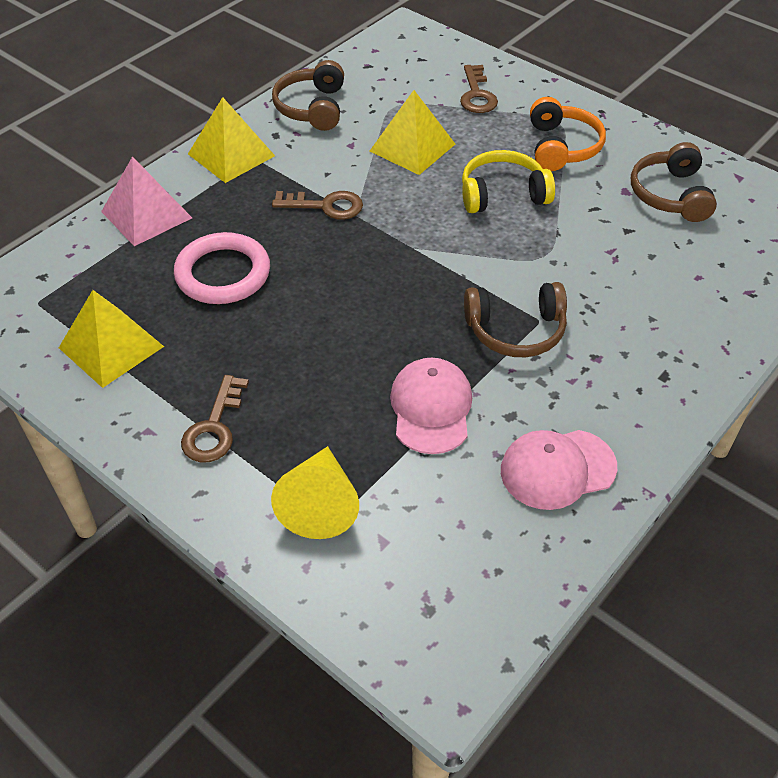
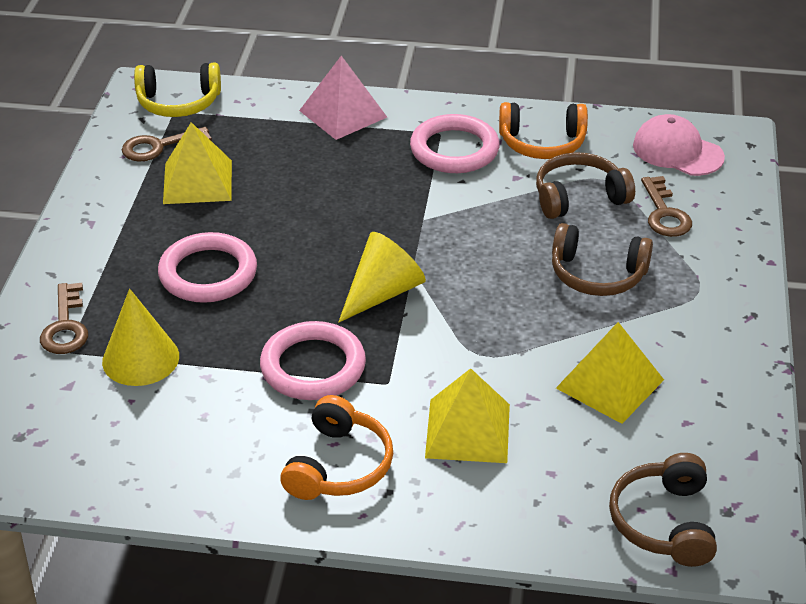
orange headphones: 1 -> 2
pink cap: 2 -> 1
pink ring: 1 -> 3
yellow cone: 1 -> 2

